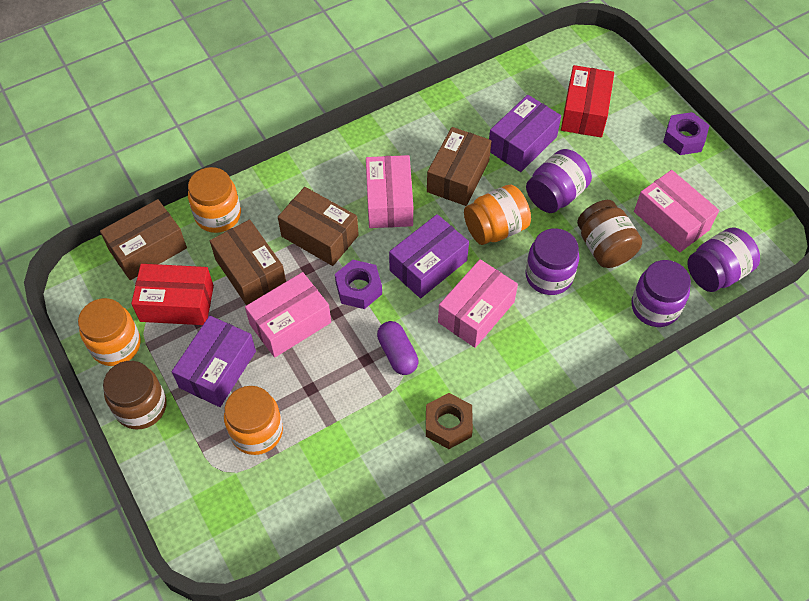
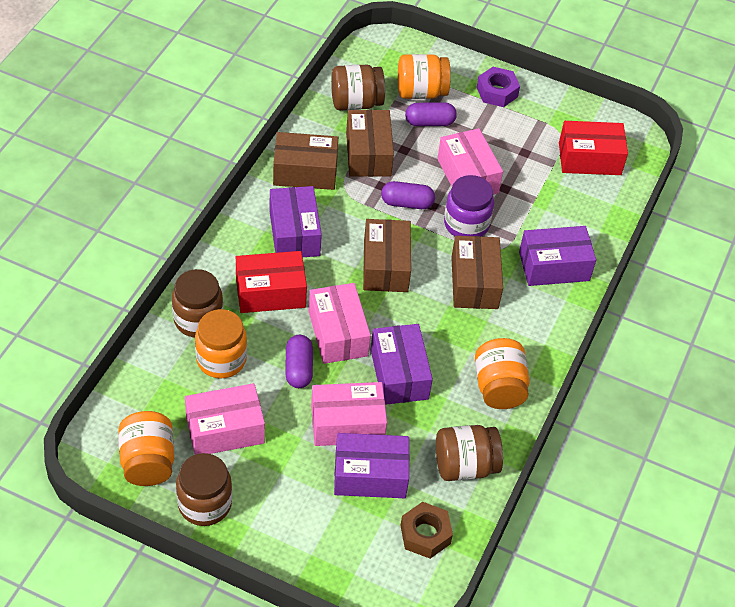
brown jar: 2 -> 4
purple box: 3 -> 4
purple capsule: 1 -> 3
purple jar: 4 -> 1
purple nut: 2 -> 1

